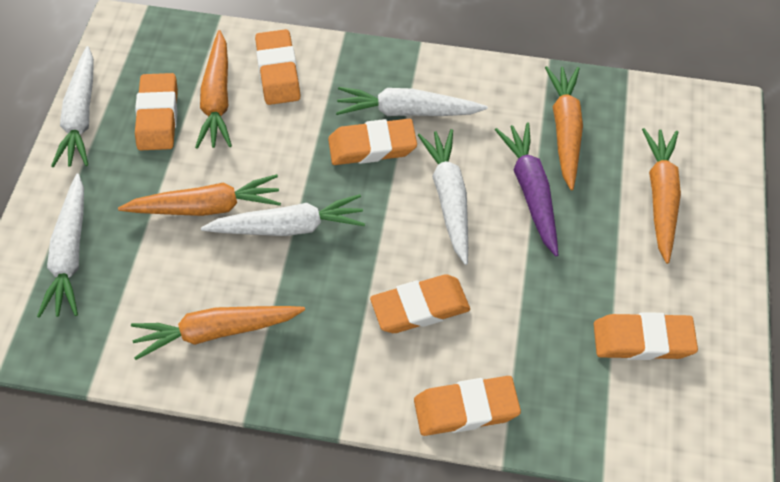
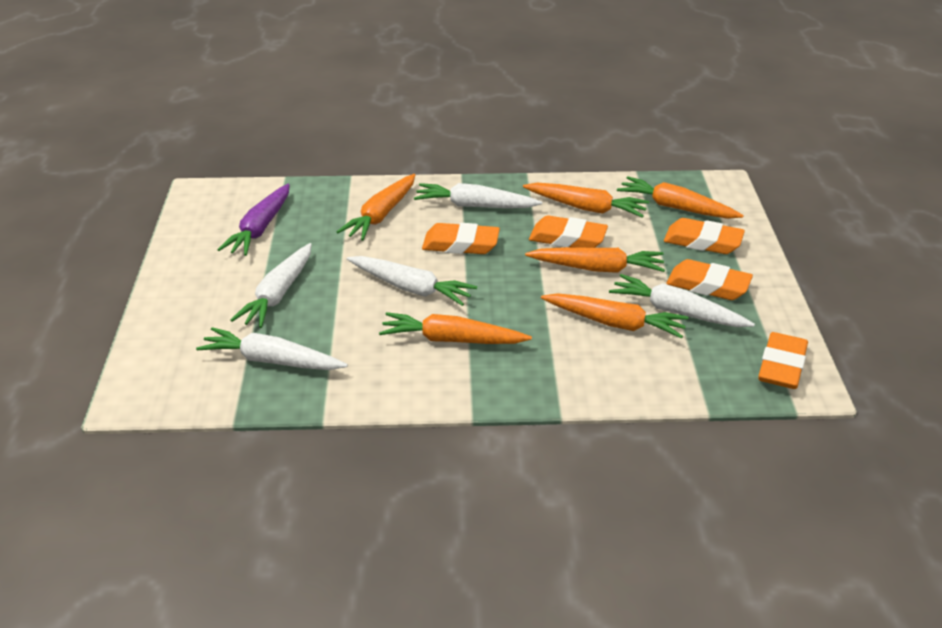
orange carrot: 5 -> 6
orange eraser: 6 -> 5

